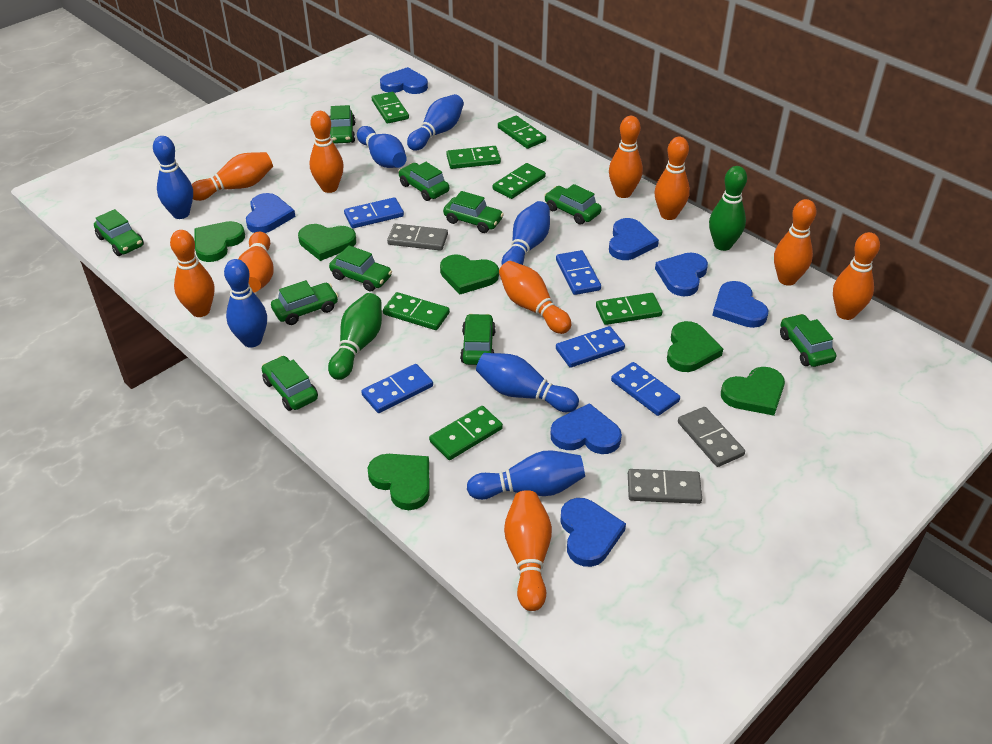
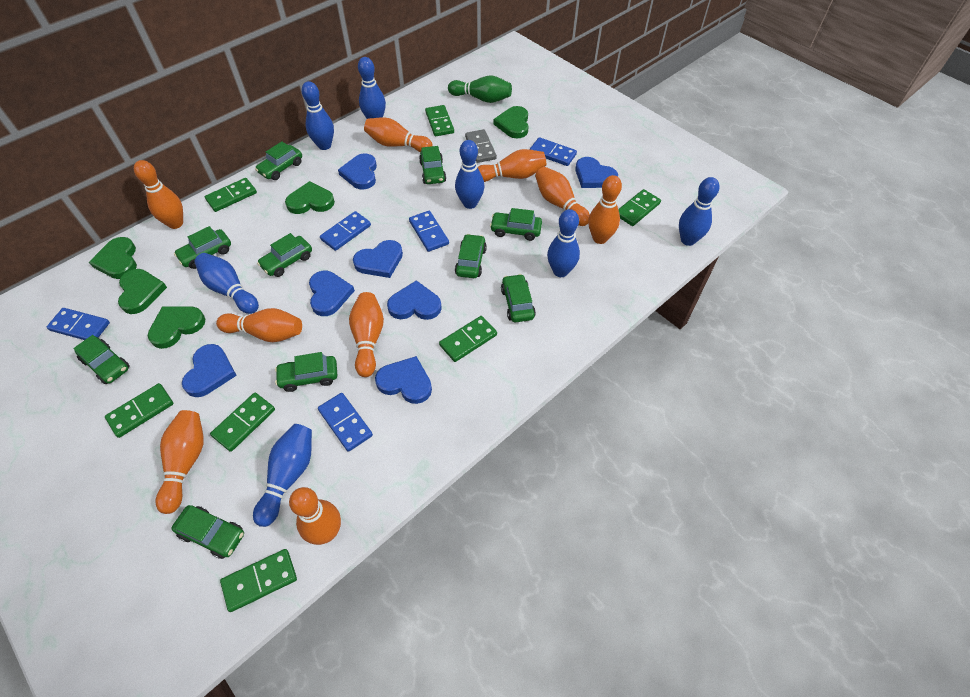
green bowling pin: 2 -> 1
green heart: 6 -> 5
grey domino: 3 -> 1
orange bowling pin: 10 -> 9

